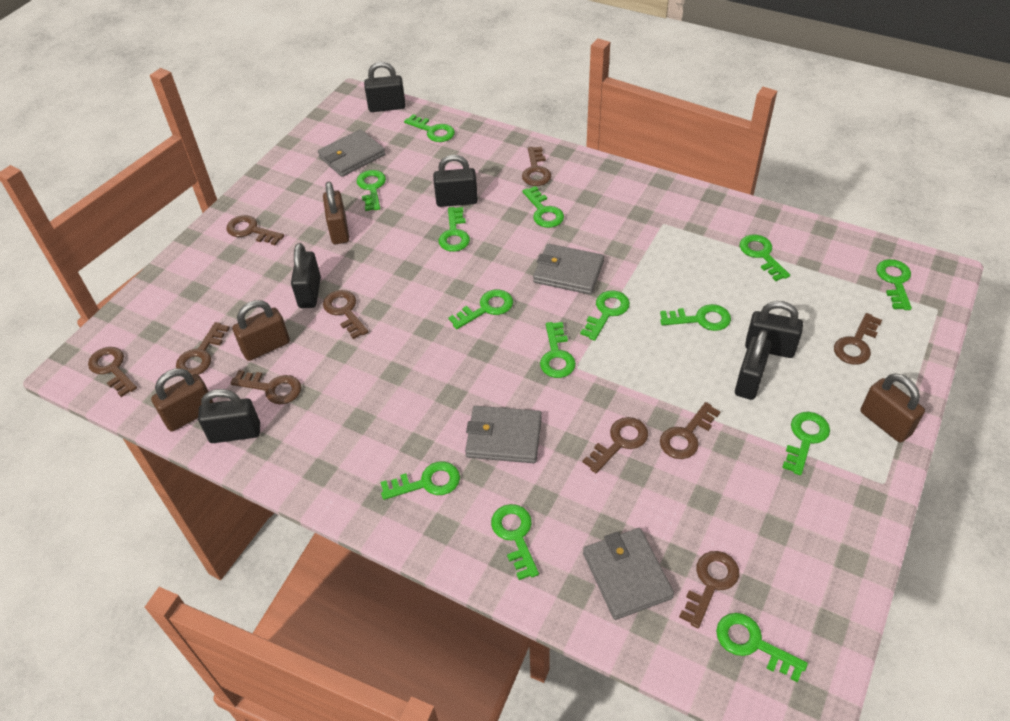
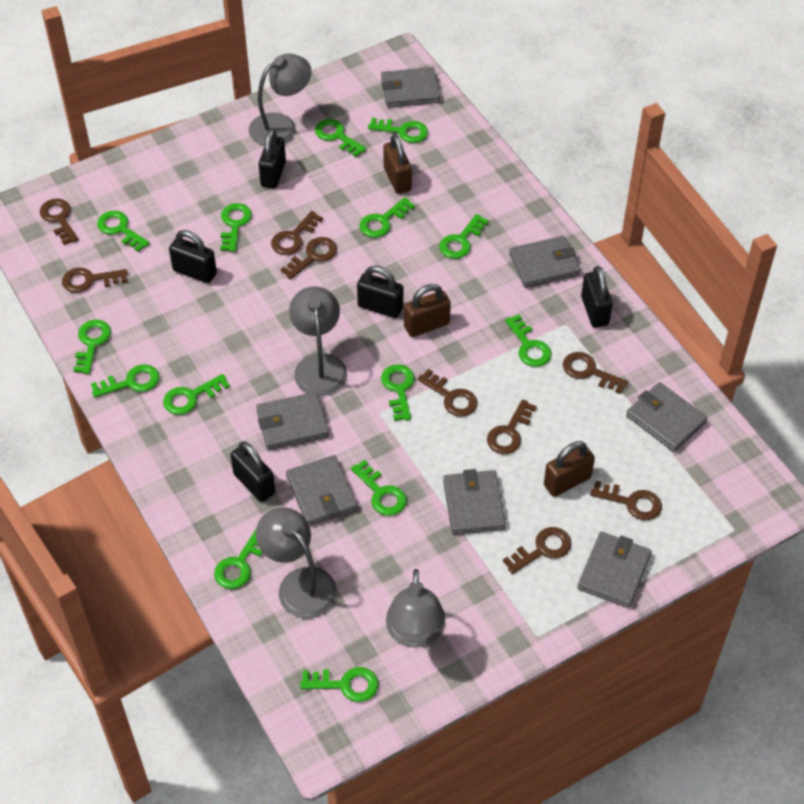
black padlock: 6 -> 5
brown key: 10 -> 9
brown padlock: 4 -> 3
grey lamp: 0 -> 4
grey wallet: 4 -> 7

